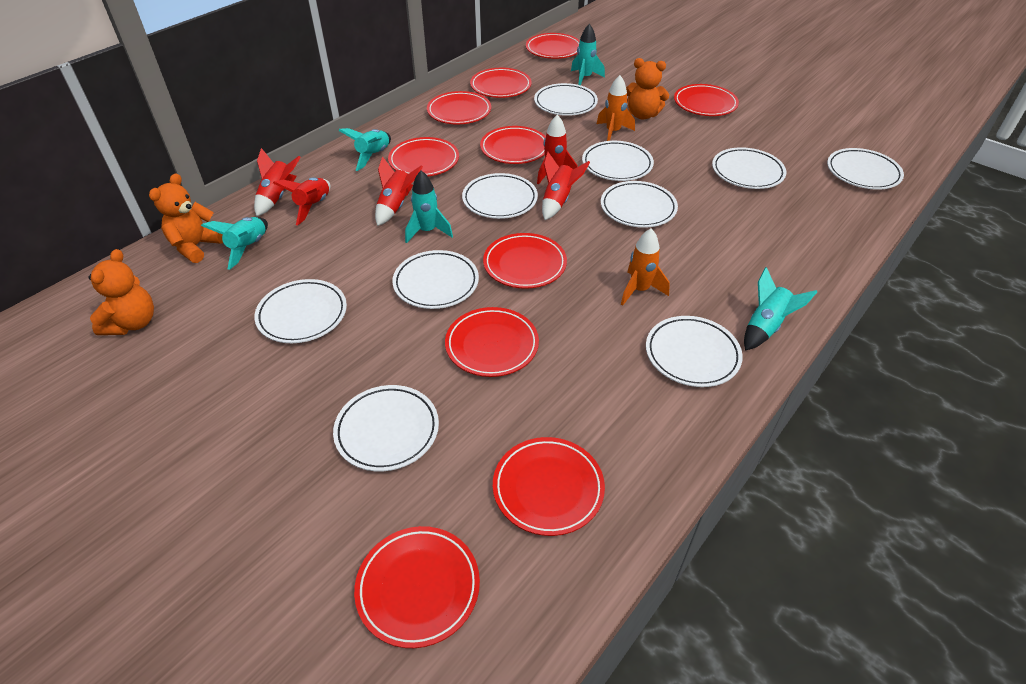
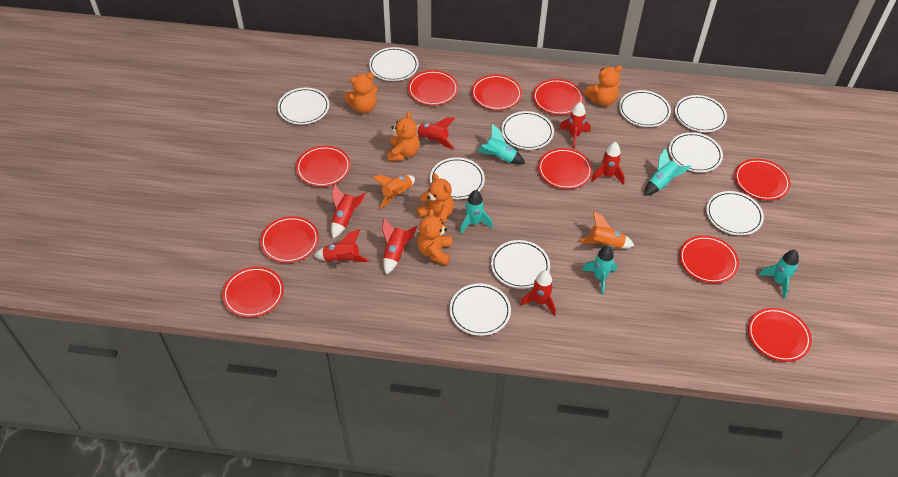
orange teddy bear: 3 -> 5
red rocket: 5 -> 7

